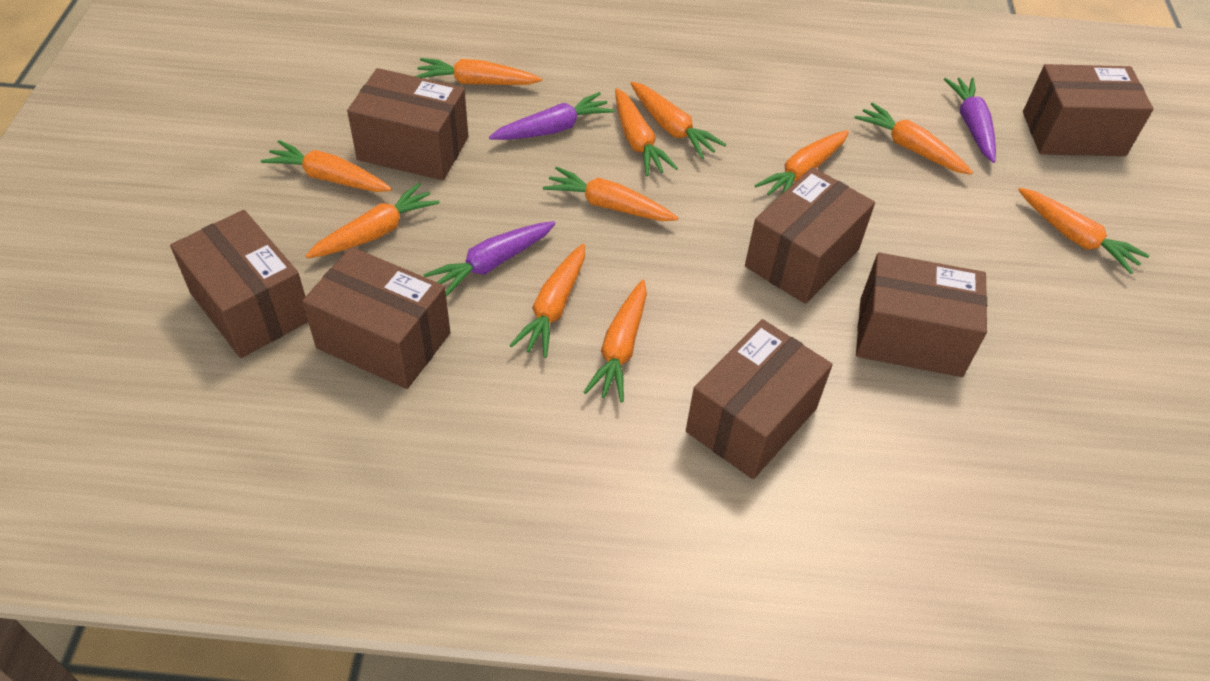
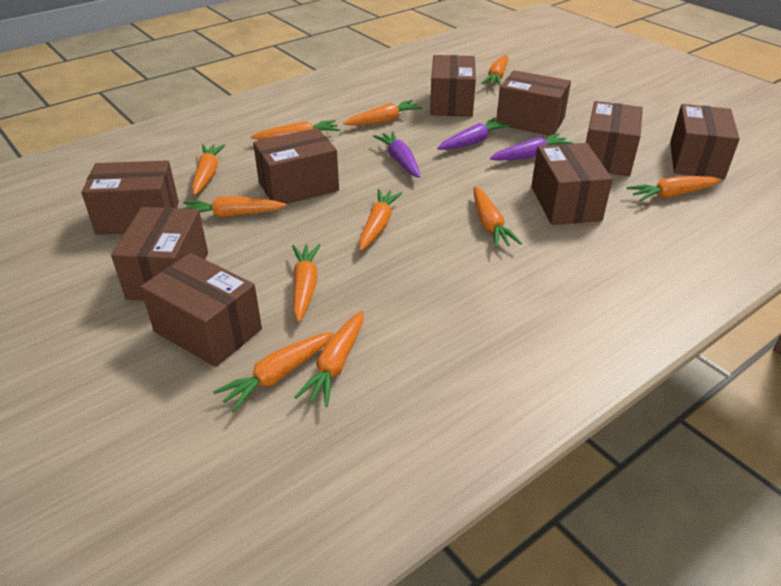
brown box: 7 -> 9

